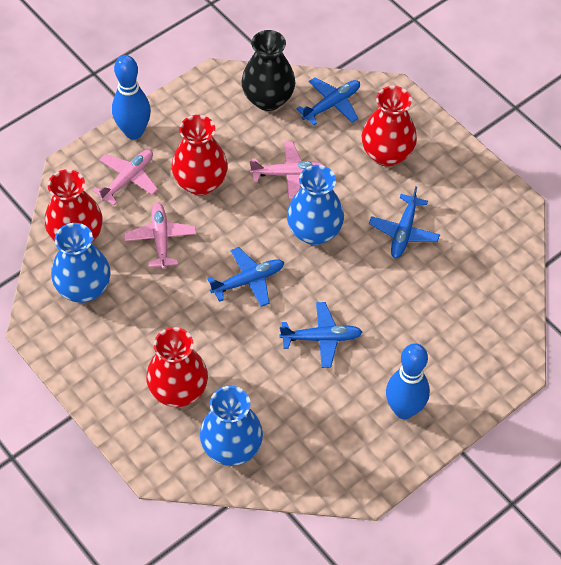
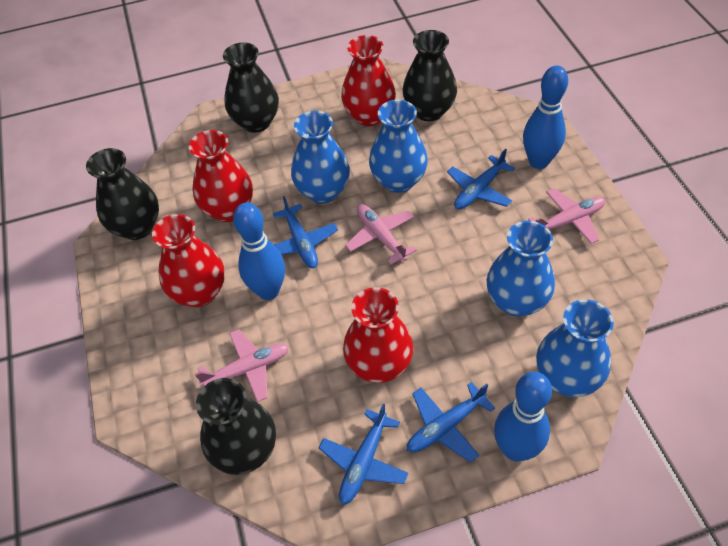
black vase: 1 -> 4
blue bowling pin: 2 -> 3
blue vase: 3 -> 4

